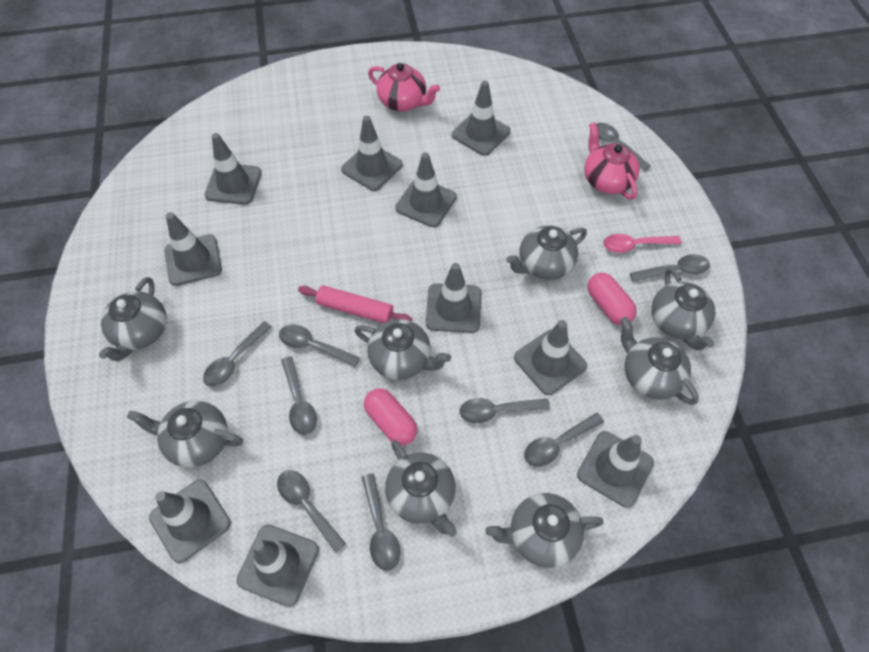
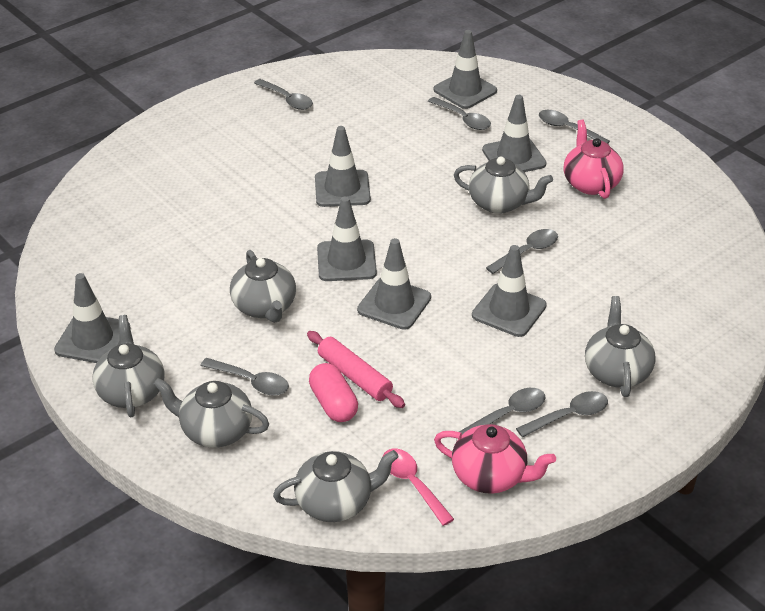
grey spoon: 9 -> 7
grey teapot: 8 -> 6
grey traffic cone: 10 -> 7
pink capsule: 2 -> 1

